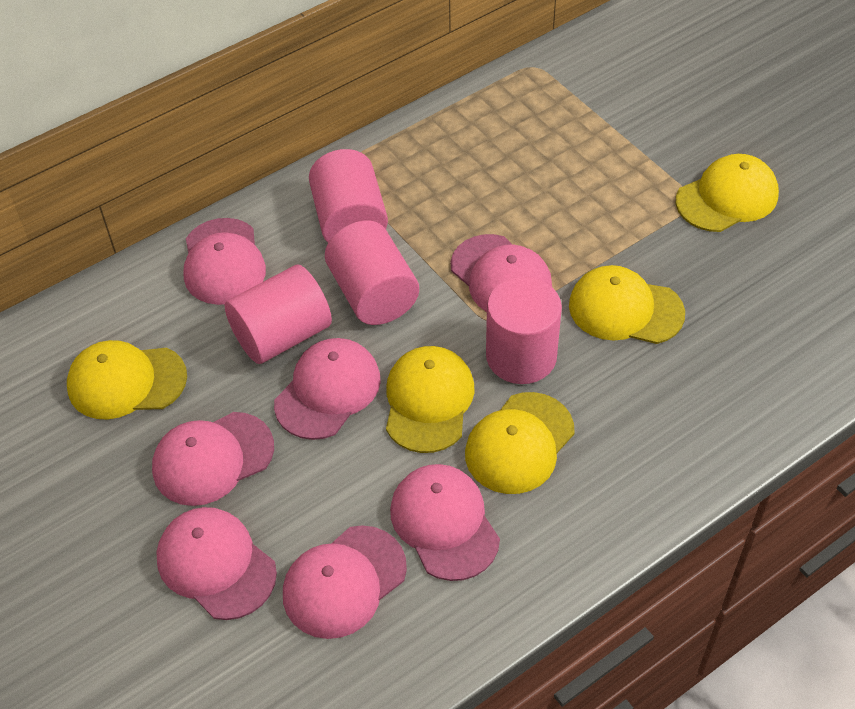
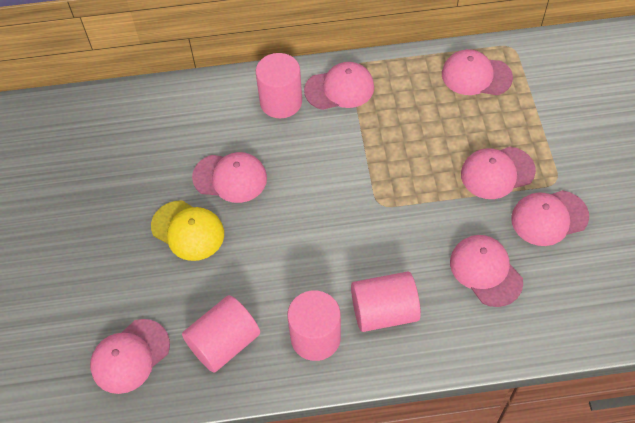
yellow cap: 5 -> 1

